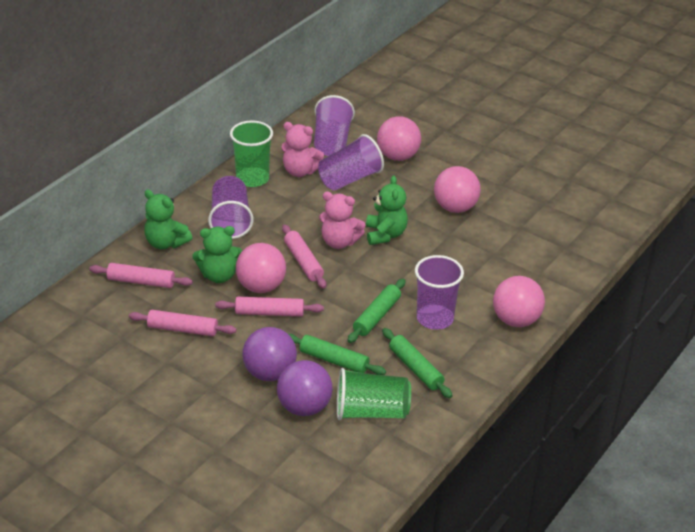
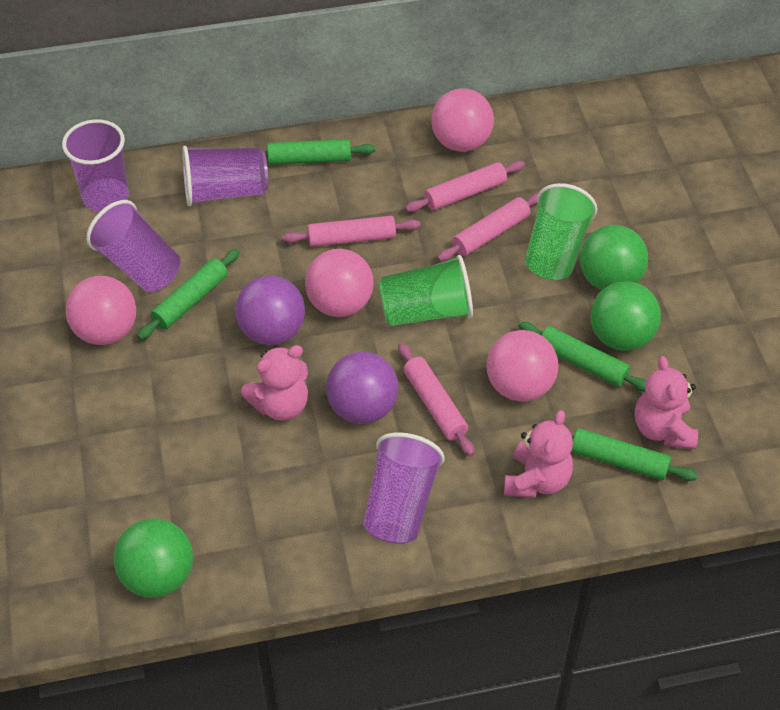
green ball: 0 -> 3
green rolling pin: 3 -> 4
green teddy bear: 3 -> 0
pink teddy bear: 2 -> 3

